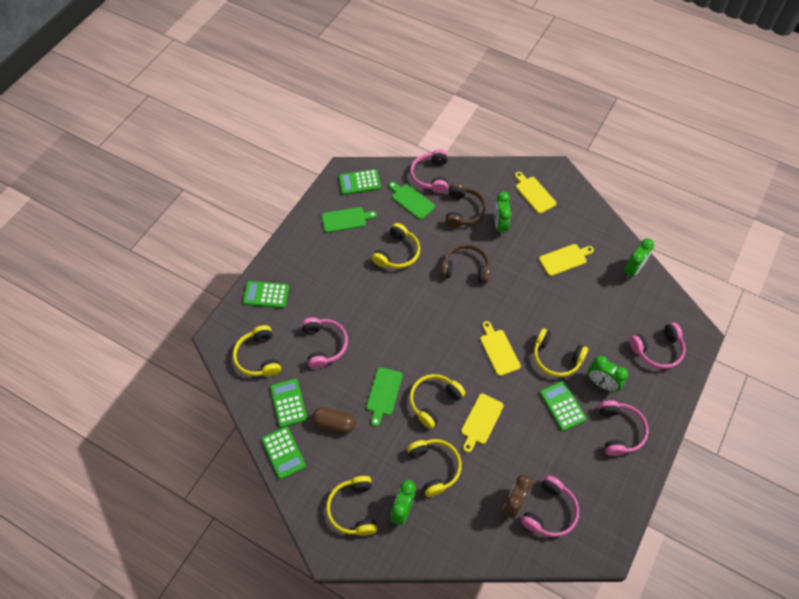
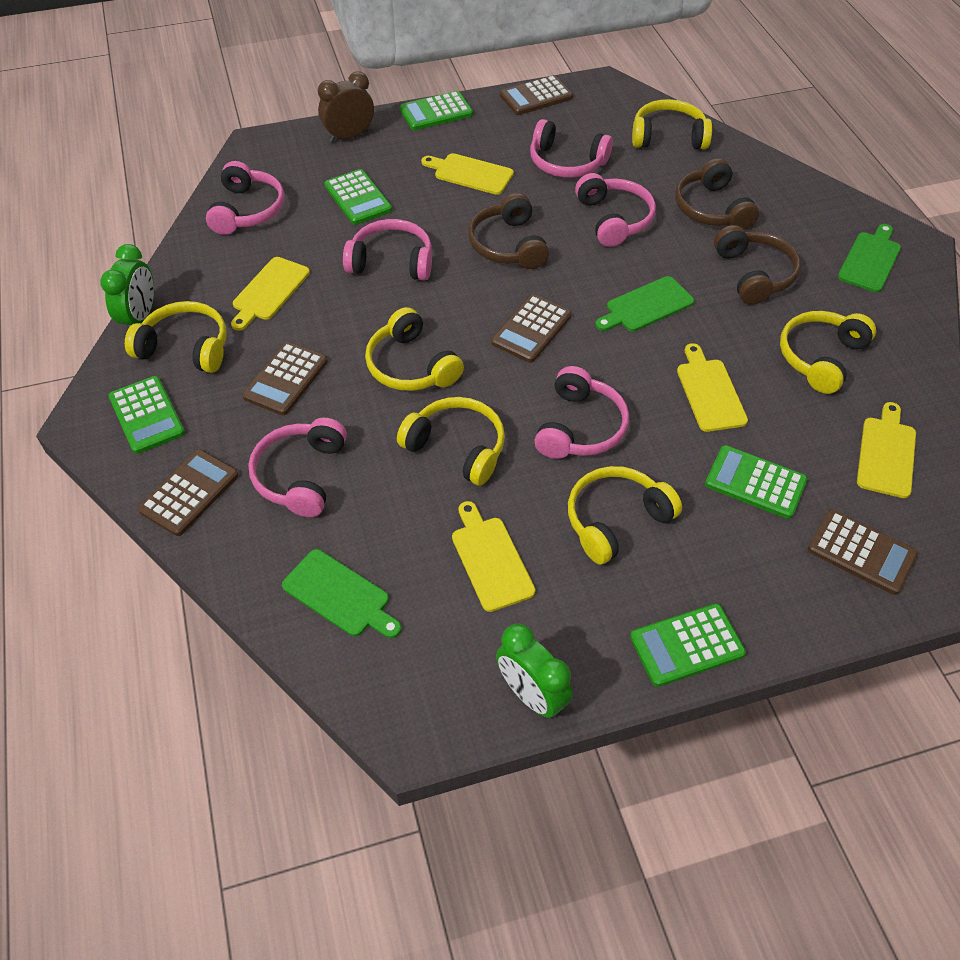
brown calculator: 0 -> 5
brown capsule: 1 -> 0
brown headphones: 2 -> 3
green clock: 4 -> 2
pink headphones: 5 -> 6
yellow cutting board: 4 -> 5

